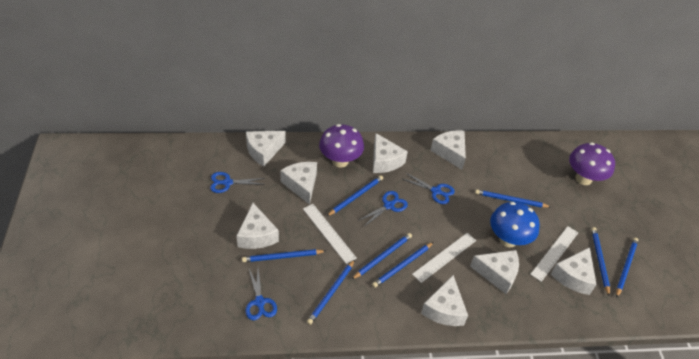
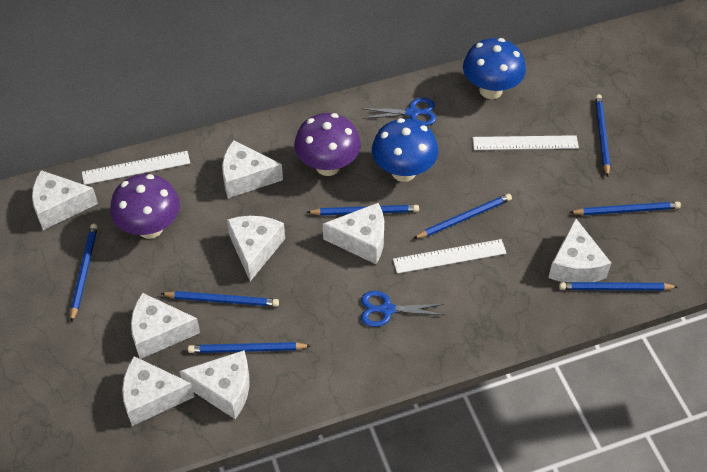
blue mushroom: 1 -> 2
blue scissors: 4 -> 2

